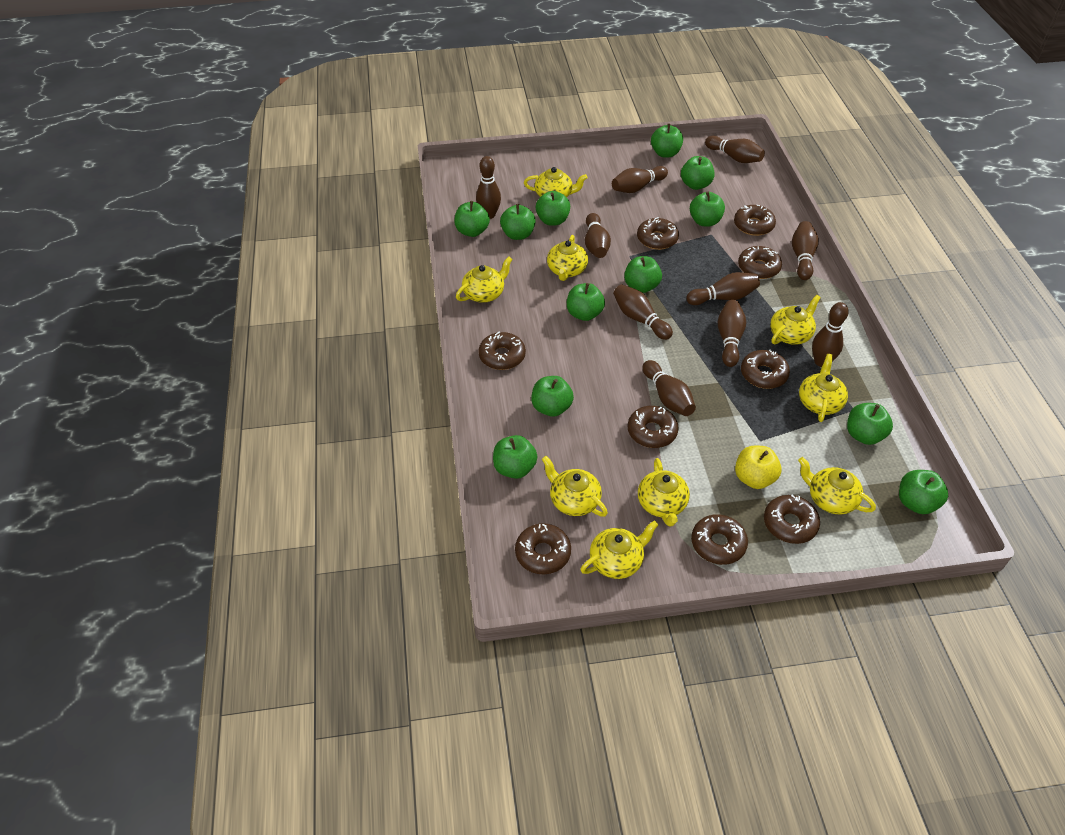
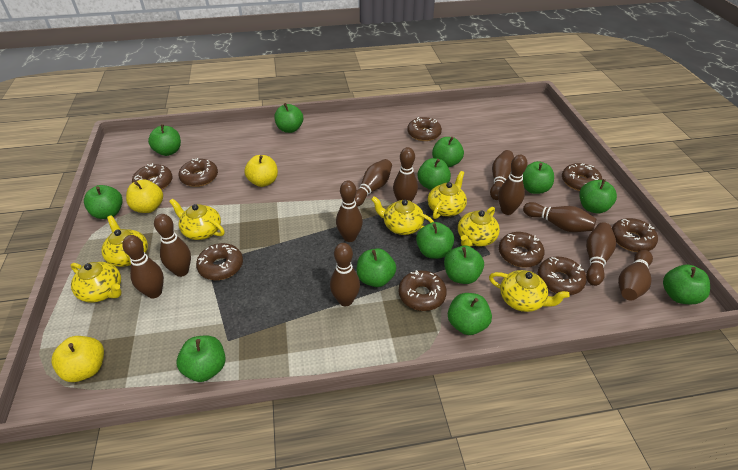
brown bowling pin: 10 -> 11
green apple: 12 -> 13
yellow apple: 1 -> 3
yellow teapot: 9 -> 7

